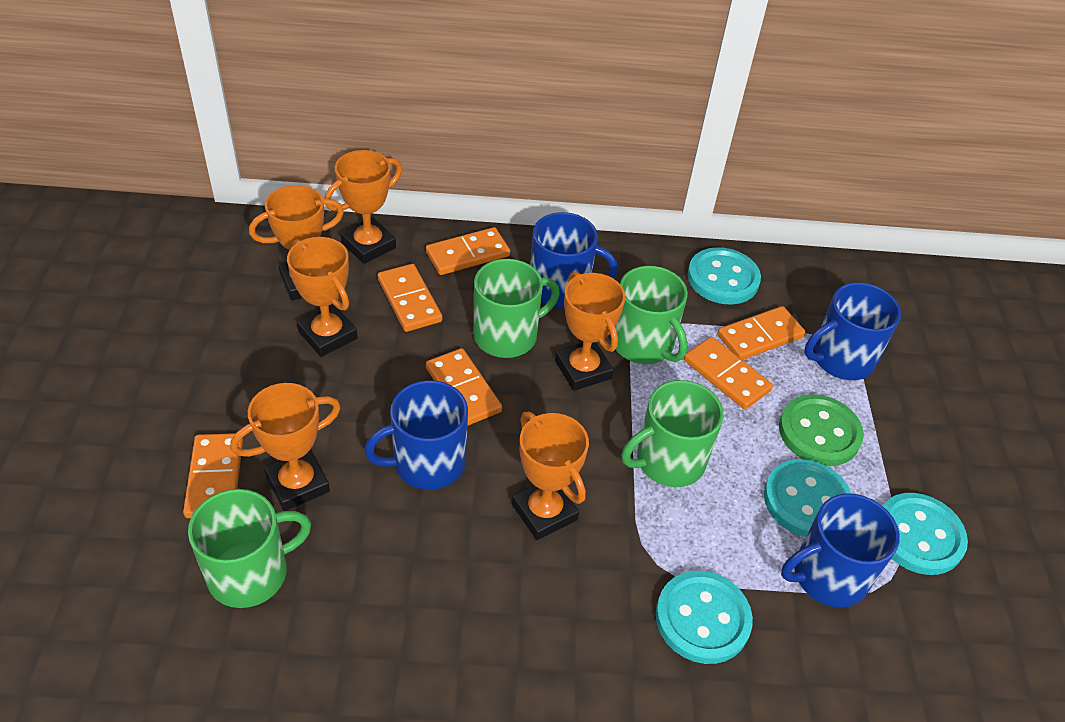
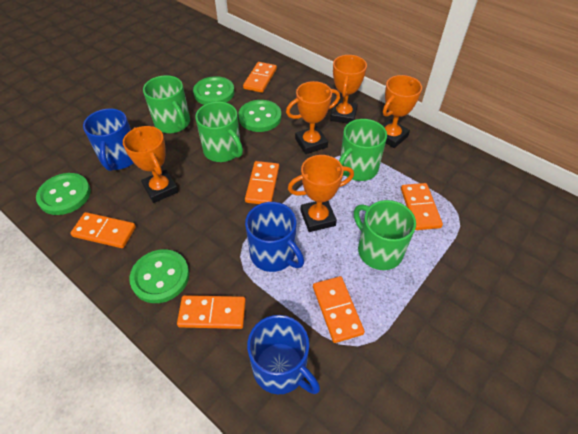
blue mug: 4 -> 3
green button: 1 -> 4
orange trophy: 6 -> 5
turquoise button: 4 -> 0

